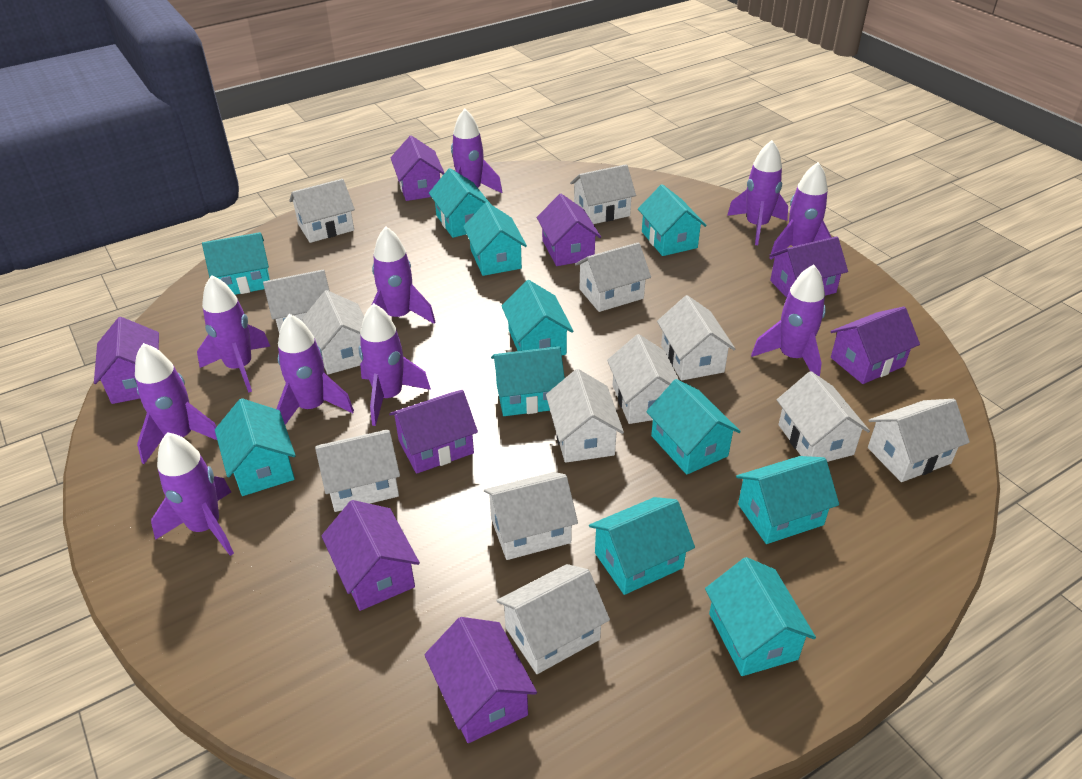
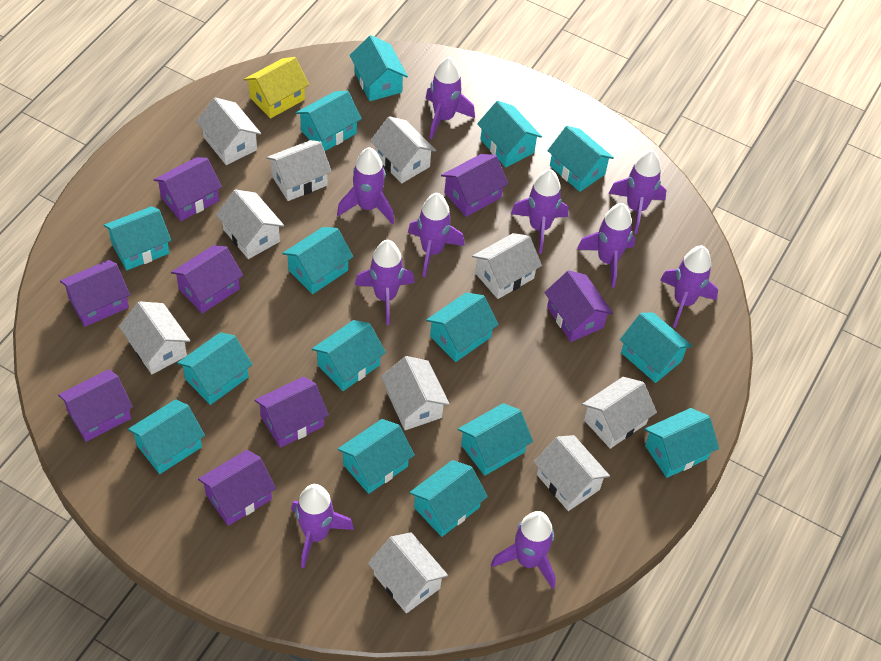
turquoise house: 11 -> 15
white house: 13 -> 10
yellow house: 0 -> 1

